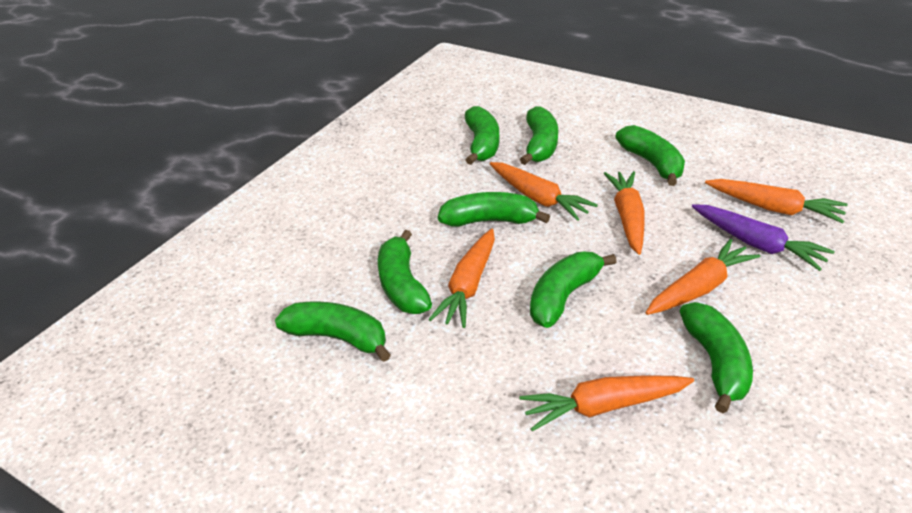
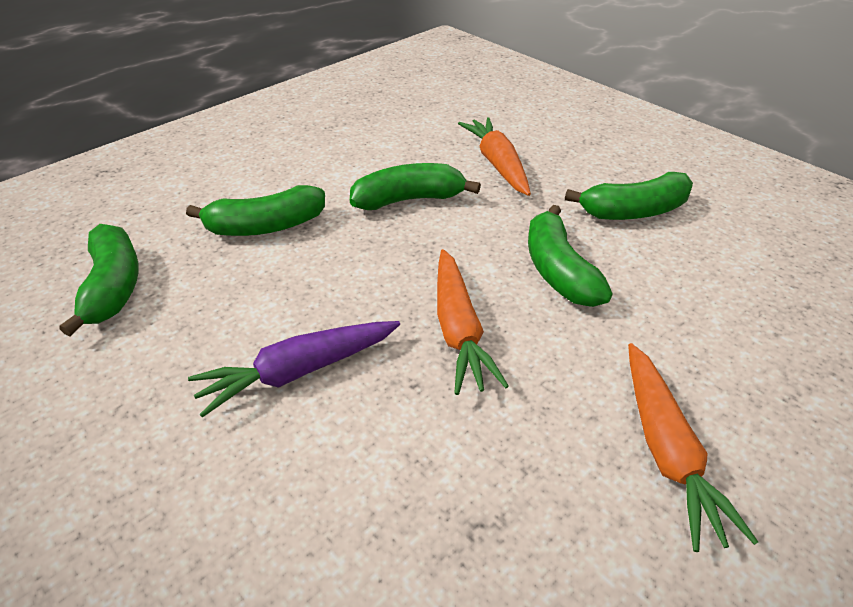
green banana: 8 -> 5
orange carrot: 6 -> 3

